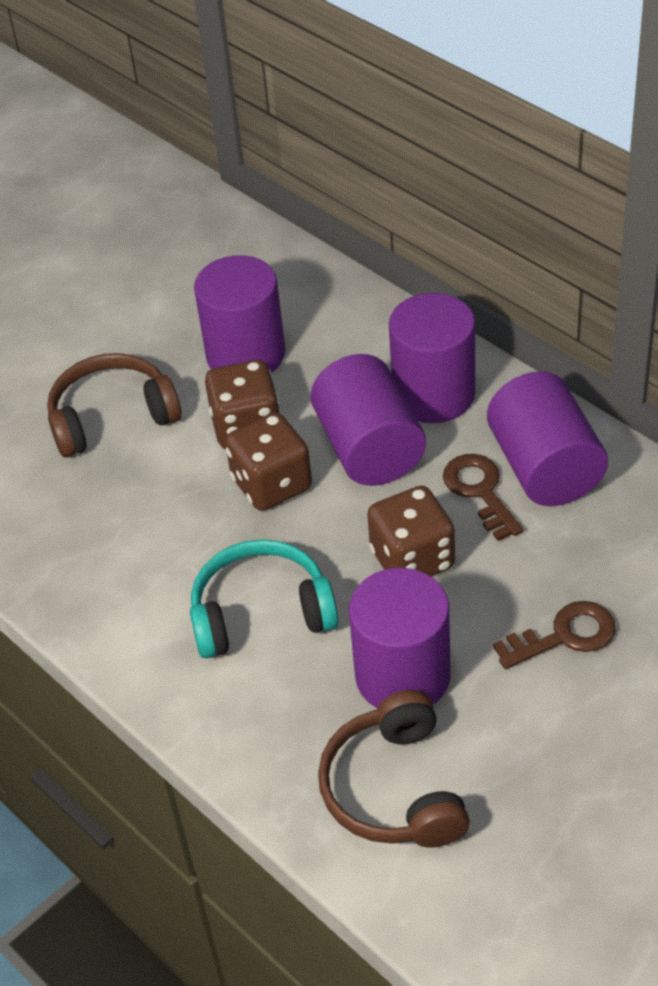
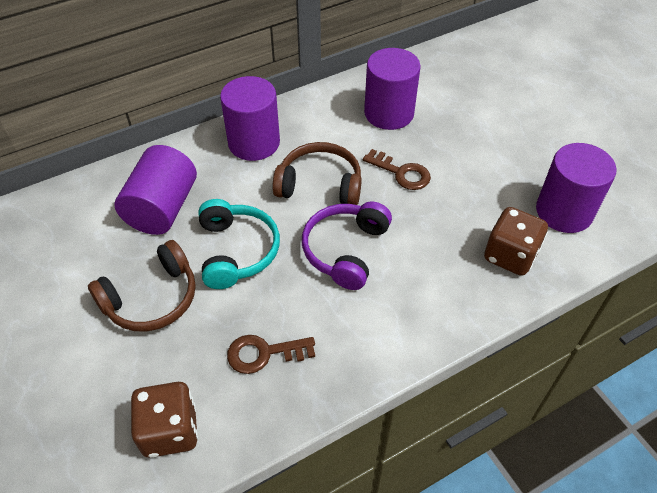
brown dice: 3 -> 2
purple cylinder: 5 -> 4
purple headphones: 0 -> 1

